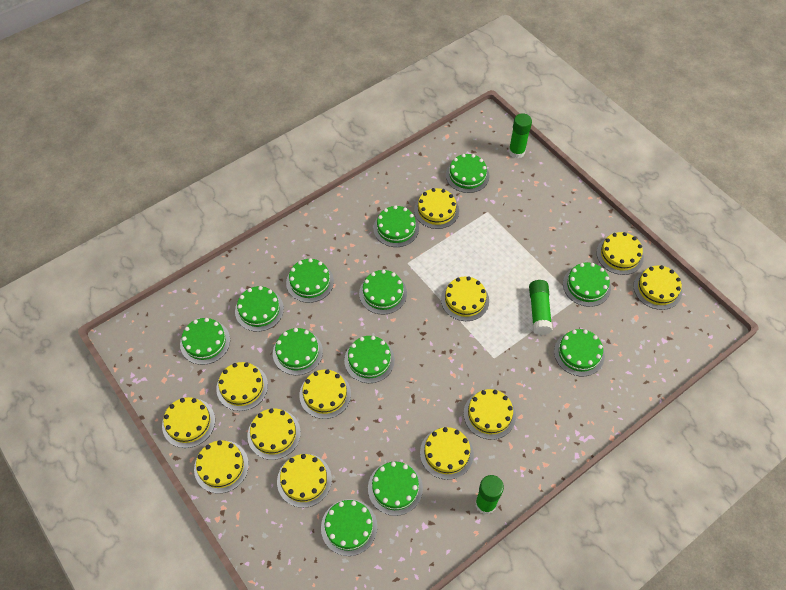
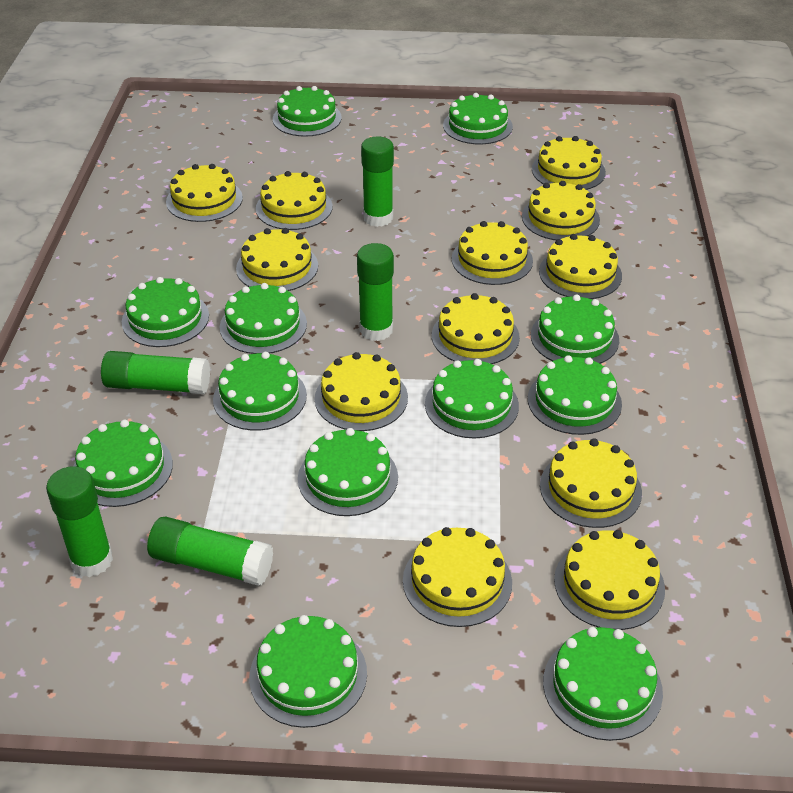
green glue stick: 3 -> 5

